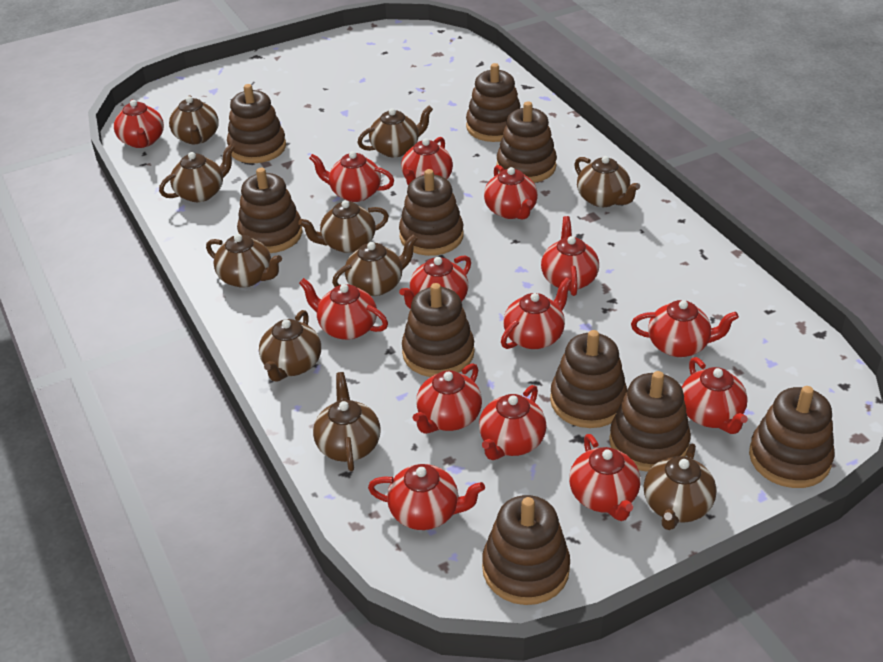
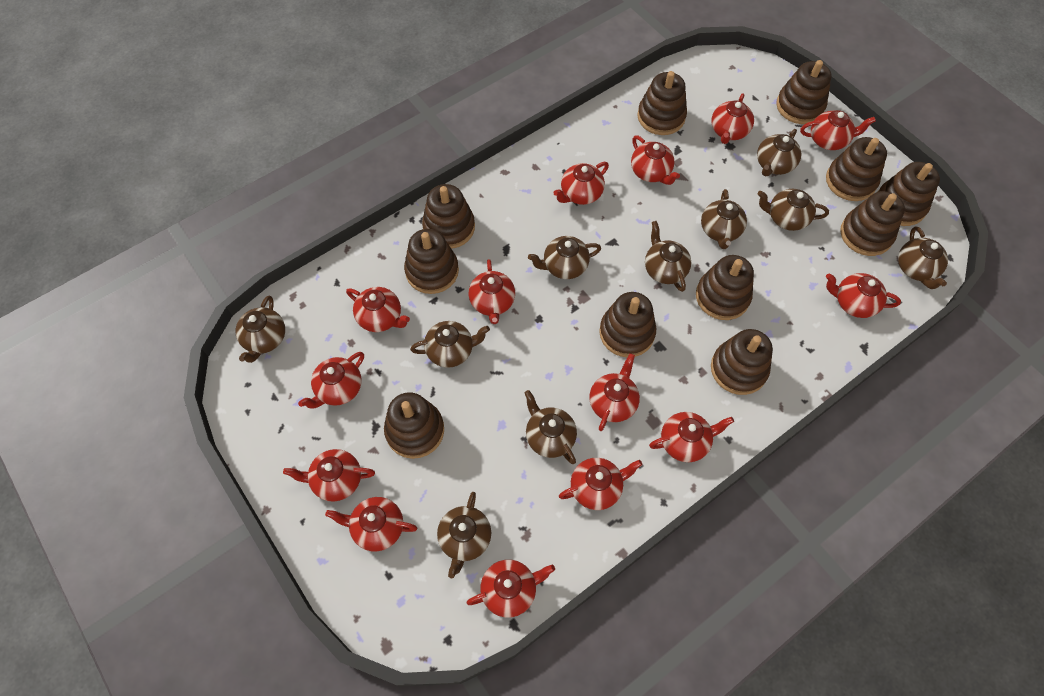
brown stacking toy: 10 -> 11

